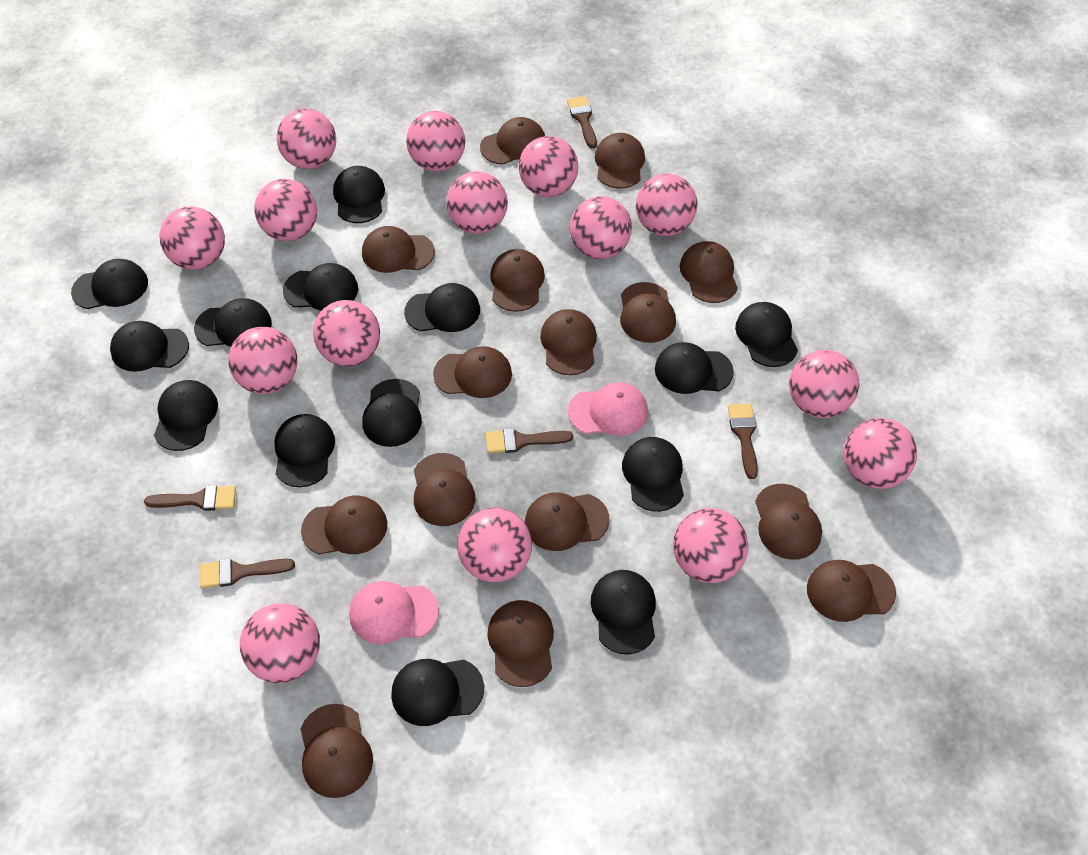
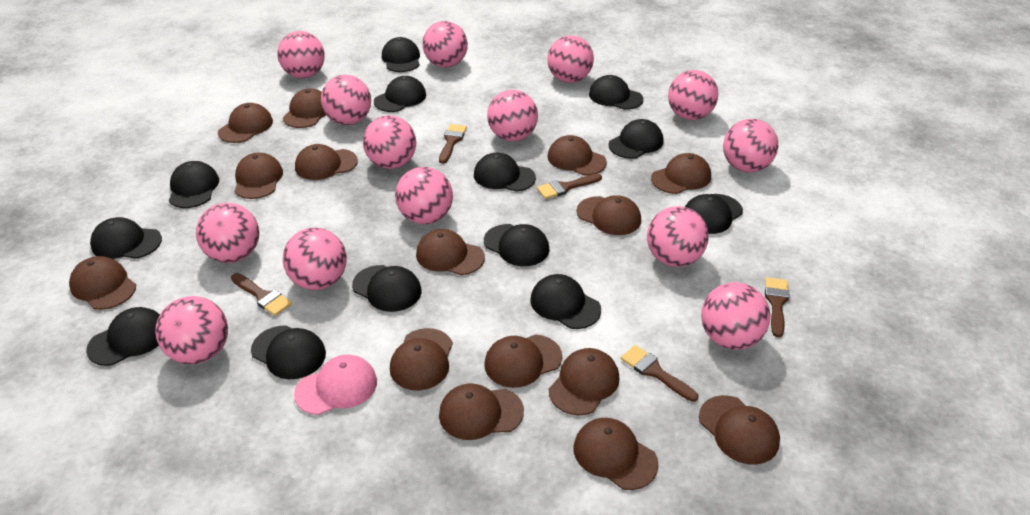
black cap: 14 -> 13
pink ball: 15 -> 14
pink cap: 2 -> 1

